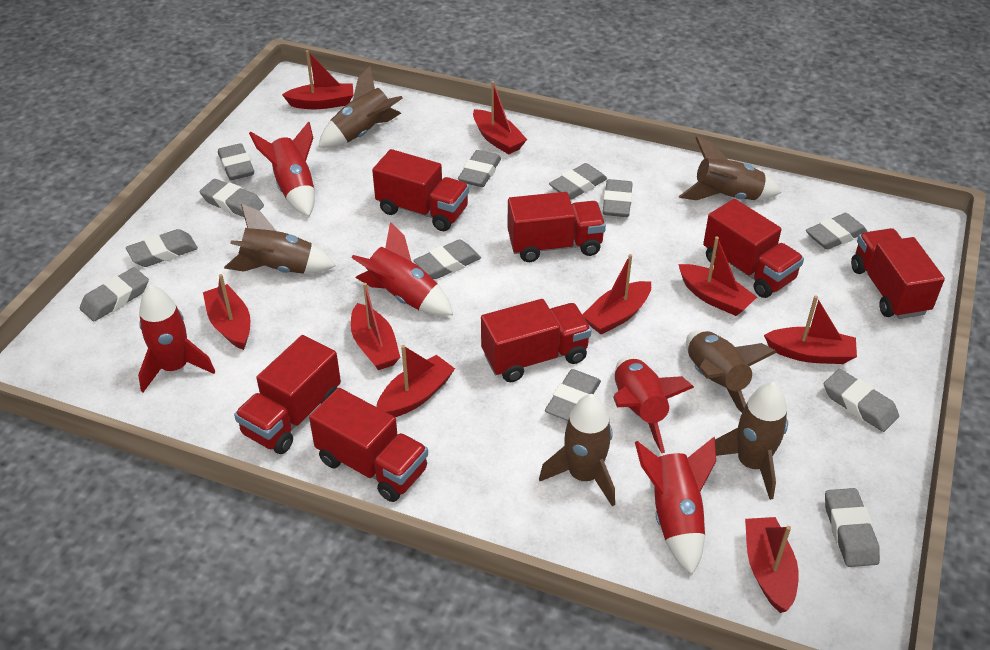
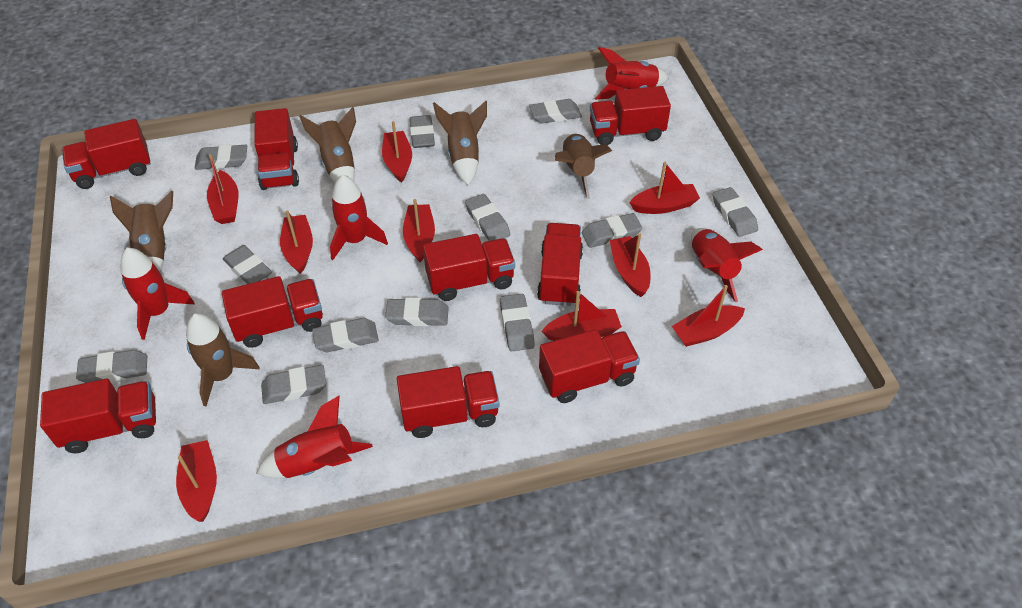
brown rocket: 6 -> 5
red truck: 7 -> 9

